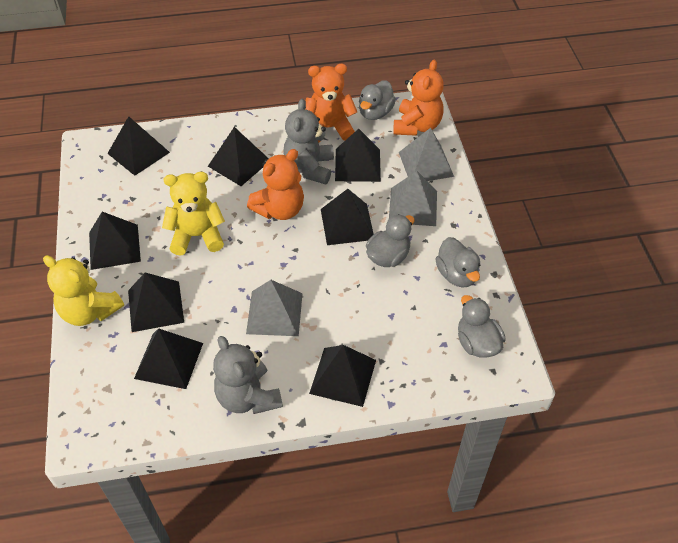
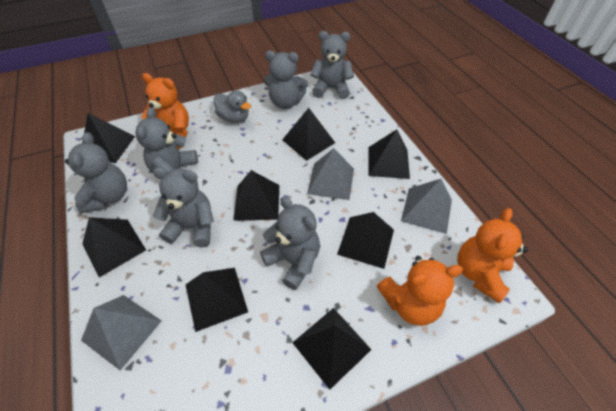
grey duck: 4 -> 1
grey teddy bear: 2 -> 6
yellow teddy bear: 2 -> 0

